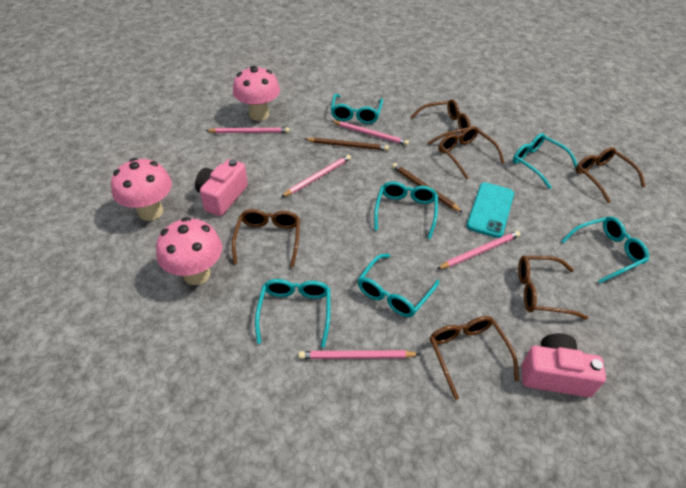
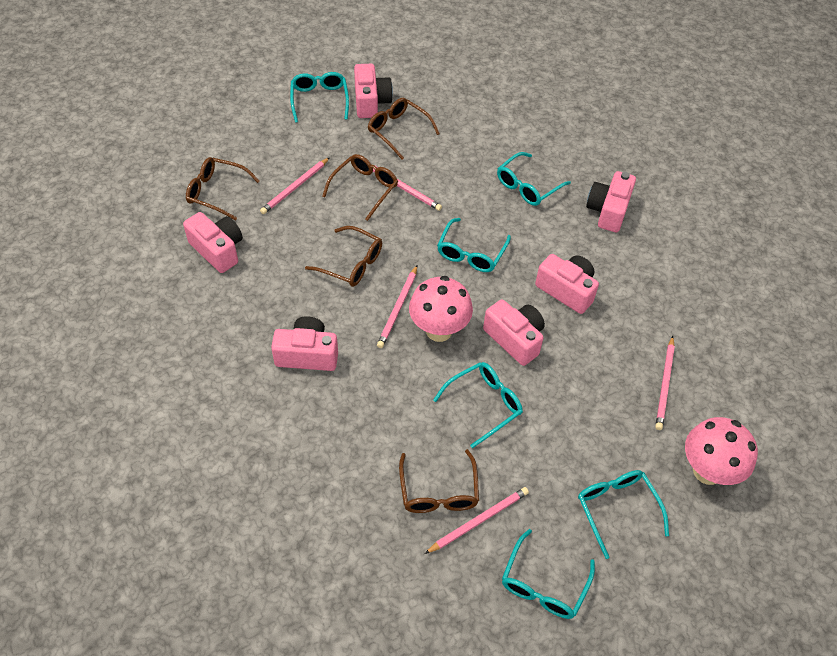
brown glasses: 6 -> 5
brown pencil: 2 -> 0
pink camera: 2 -> 6
pink mushroom: 3 -> 2
turquoise phone: 1 -> 0

